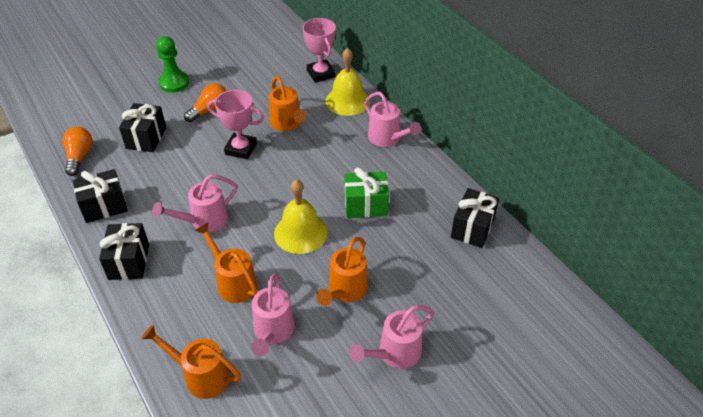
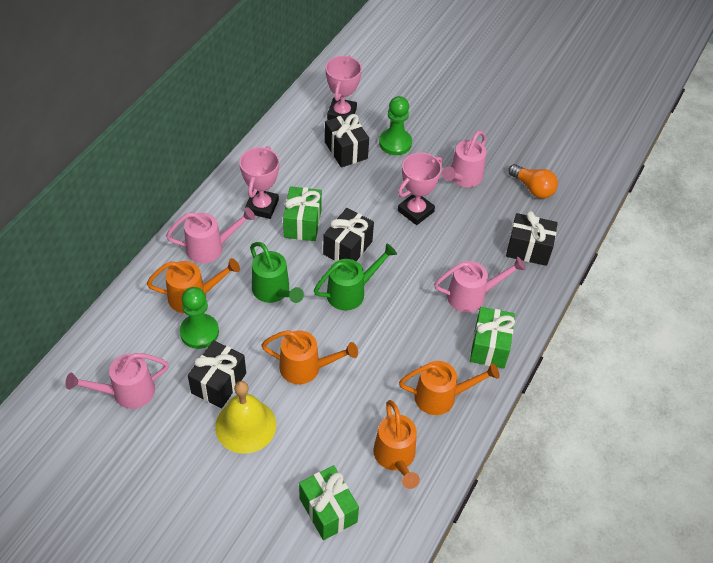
green gift: 1 -> 3
green pawn: 1 -> 2
green watering can: 0 -> 2
orange light bulb: 2 -> 1
pink trophy: 2 -> 3
yellow bell: 2 -> 1

